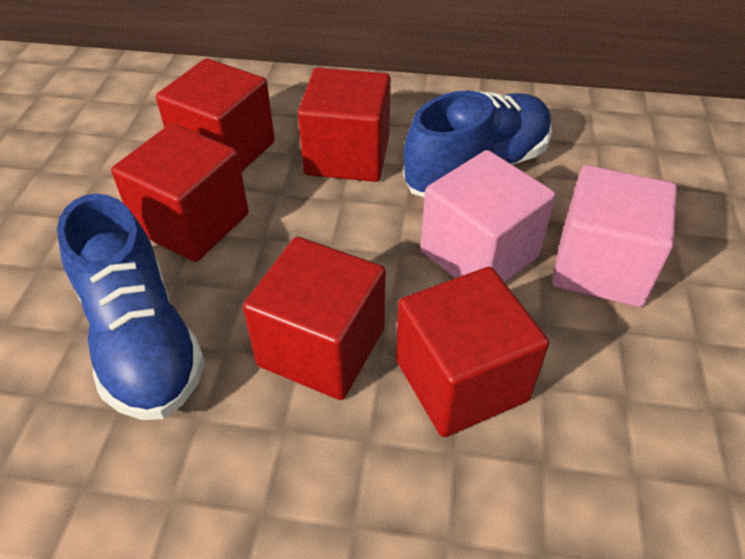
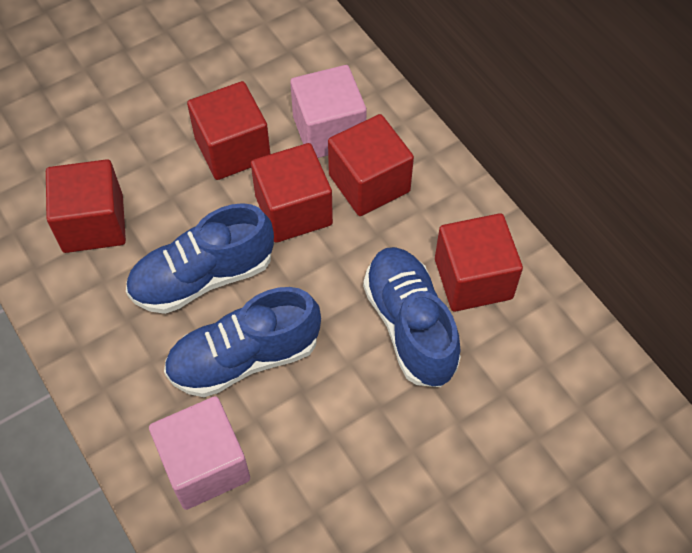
blue shoe: 2 -> 3

